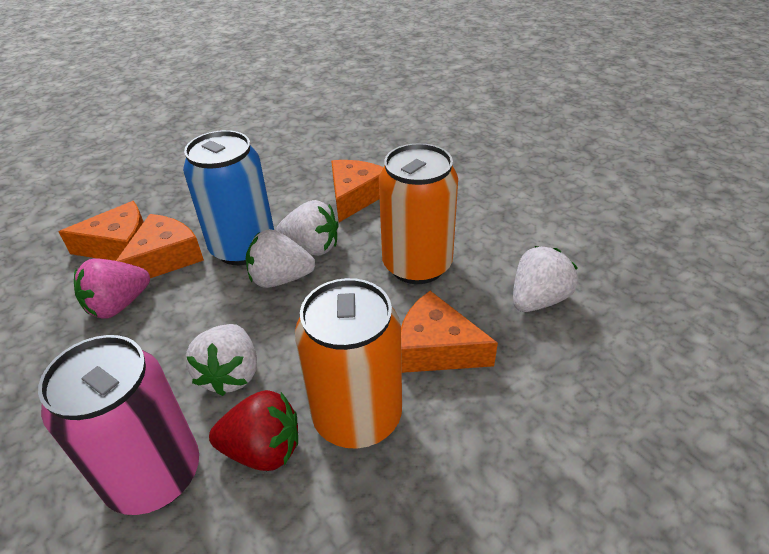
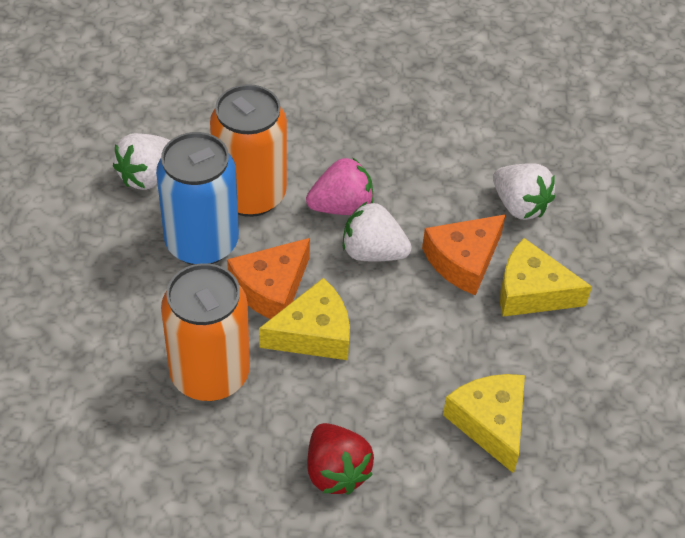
orange cheese: 4 -> 2
pink can: 1 -> 0
white strawberry: 4 -> 3
yellow cheese: 0 -> 3

